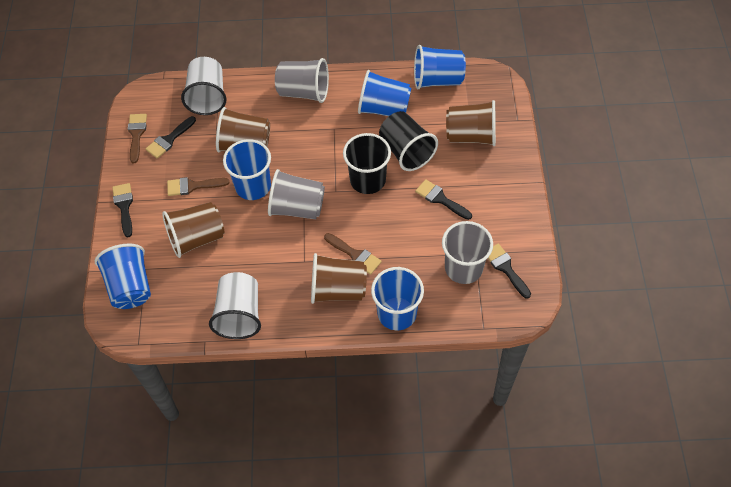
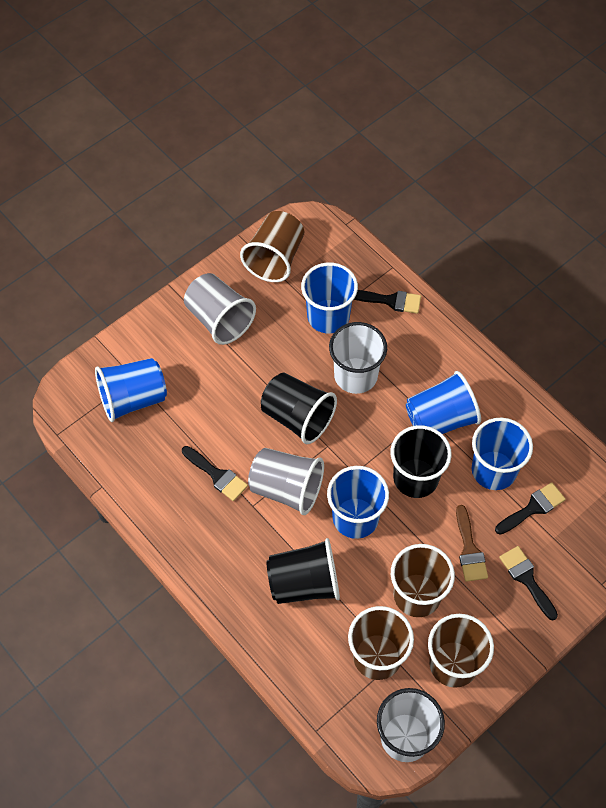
black cup: 2 -> 3
brown brush: 3 -> 1
grey cup: 3 -> 2

